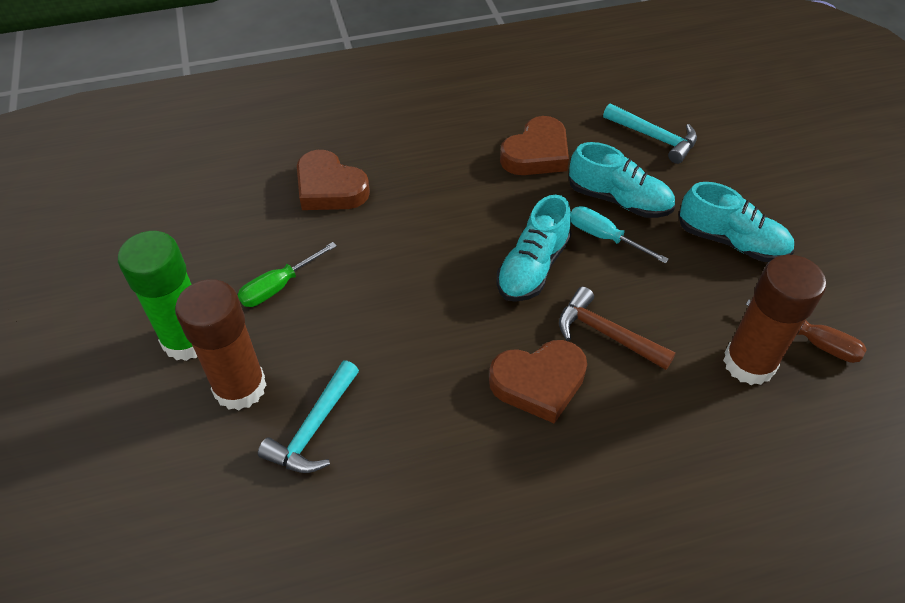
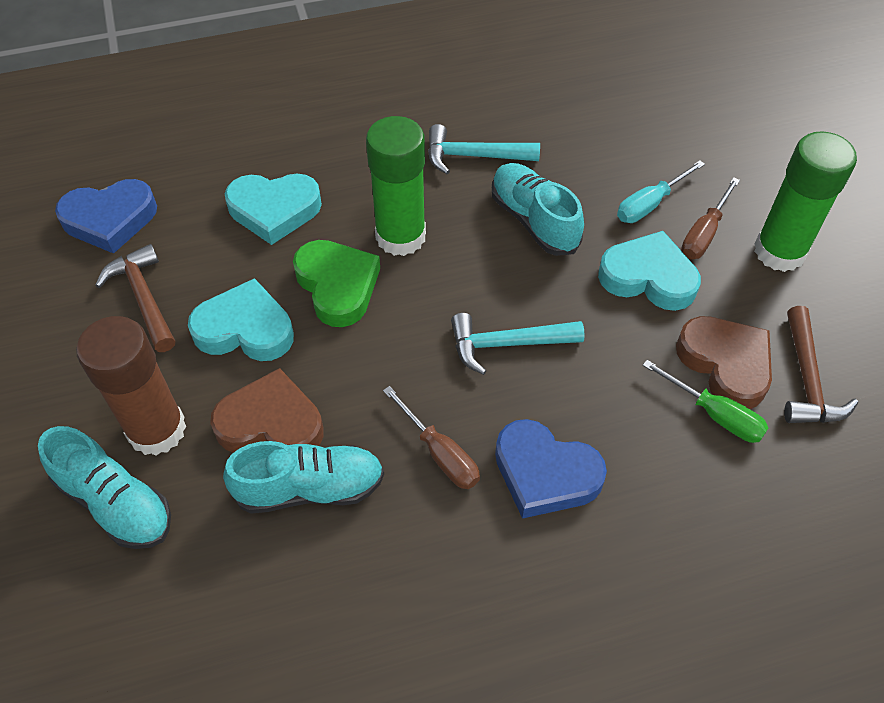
blue heart: 0 -> 2
brown glue stick: 2 -> 1
brown hammer: 1 -> 2
brown heart: 3 -> 2
brown screwdriver: 1 -> 2
green glue stick: 1 -> 2
green heart: 0 -> 1
turquoise heart: 0 -> 3

